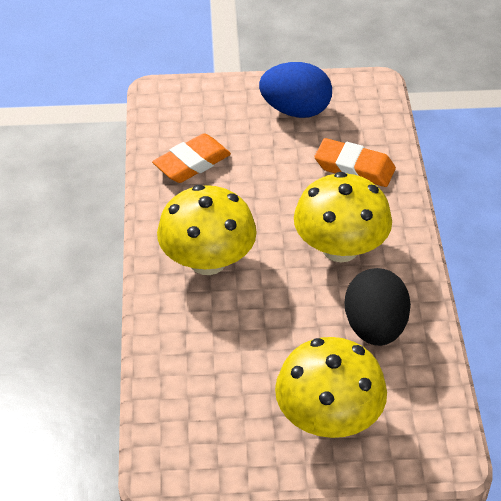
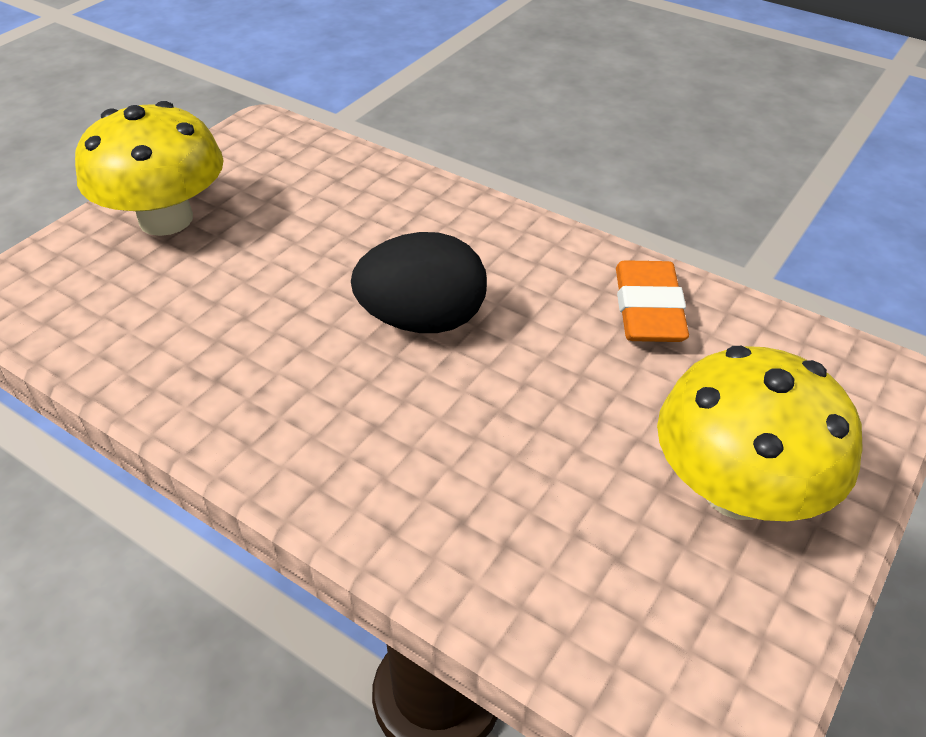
blue egg: 1 -> 0
orange eraser: 2 -> 1
yellow mushroom: 3 -> 2

